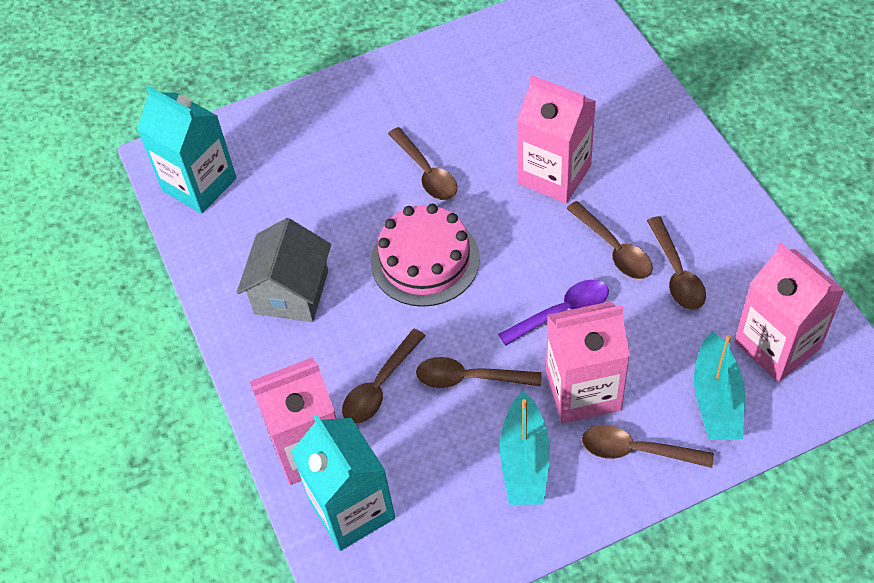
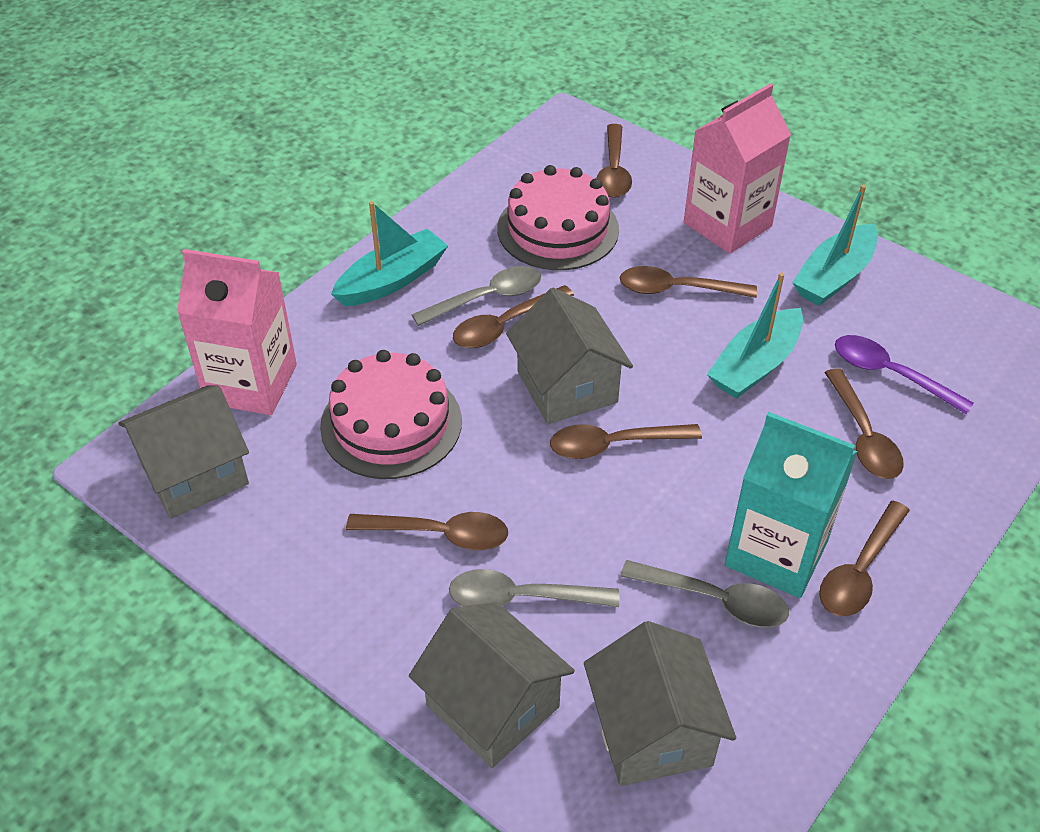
brown spoon: 6 -> 7
grey house: 1 -> 4
grey spoon: 0 -> 3
pink cake: 1 -> 2
pink carton: 4 -> 2
turquoise boat: 2 -> 3
turquoise carton: 2 -> 1

